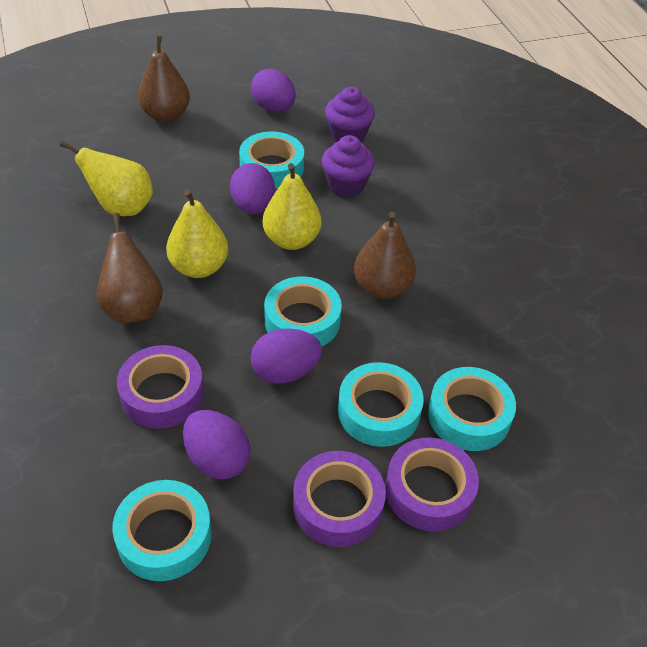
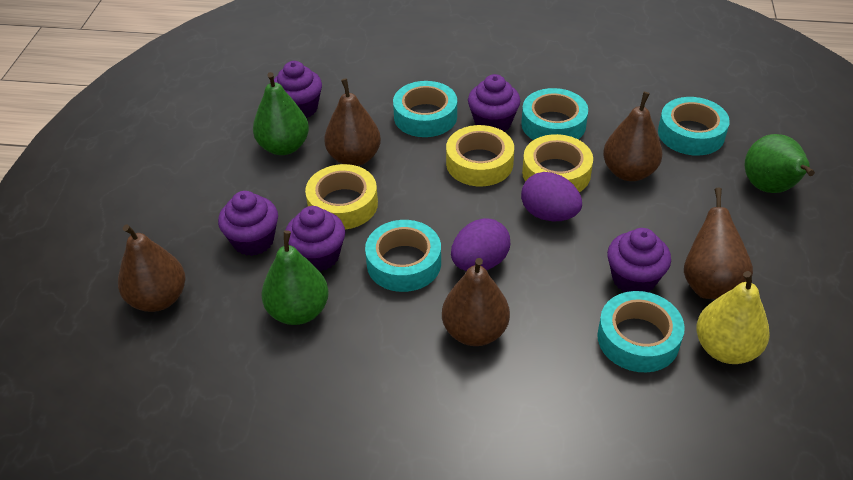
brown pear: 3 -> 5
green pear: 0 -> 3
purple cupcake: 2 -> 5
purple egg: 4 -> 2
purple tape: 3 -> 0
yellow pear: 3 -> 1
yellow tape: 0 -> 3

